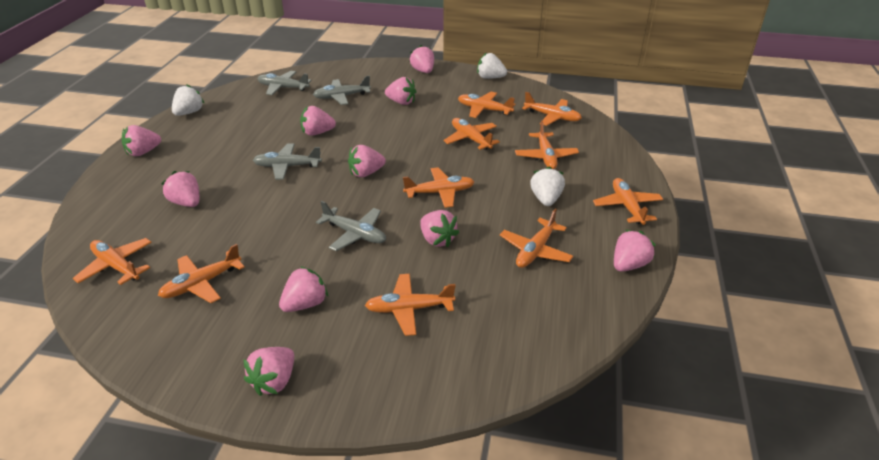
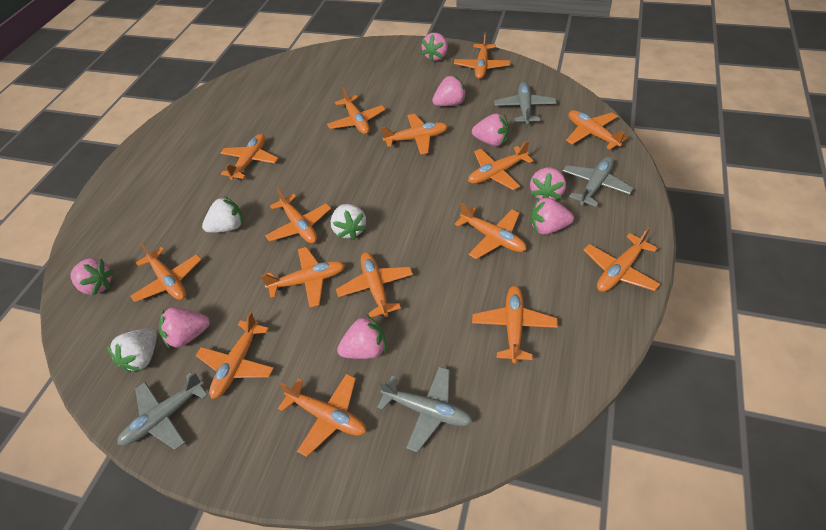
orange plane: 10 -> 15
pink strawberry: 10 -> 8

